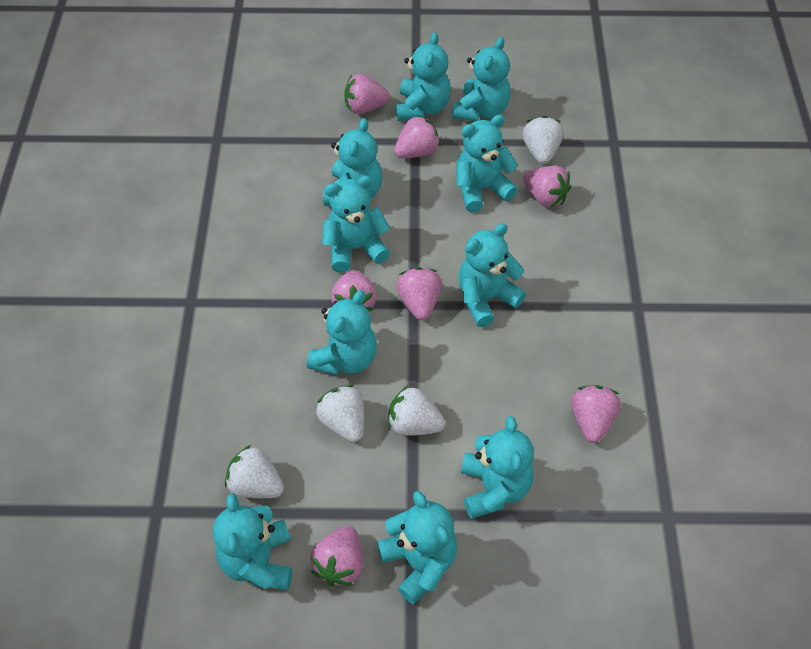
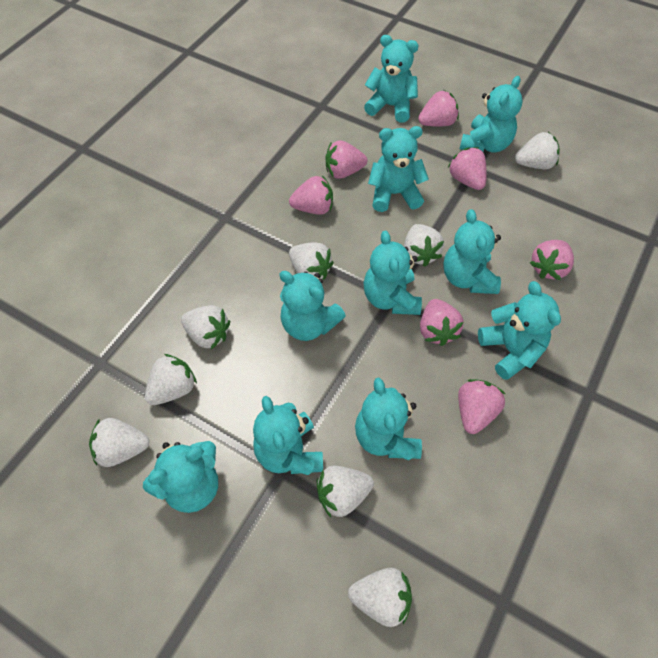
white strawberry: 4 -> 8

